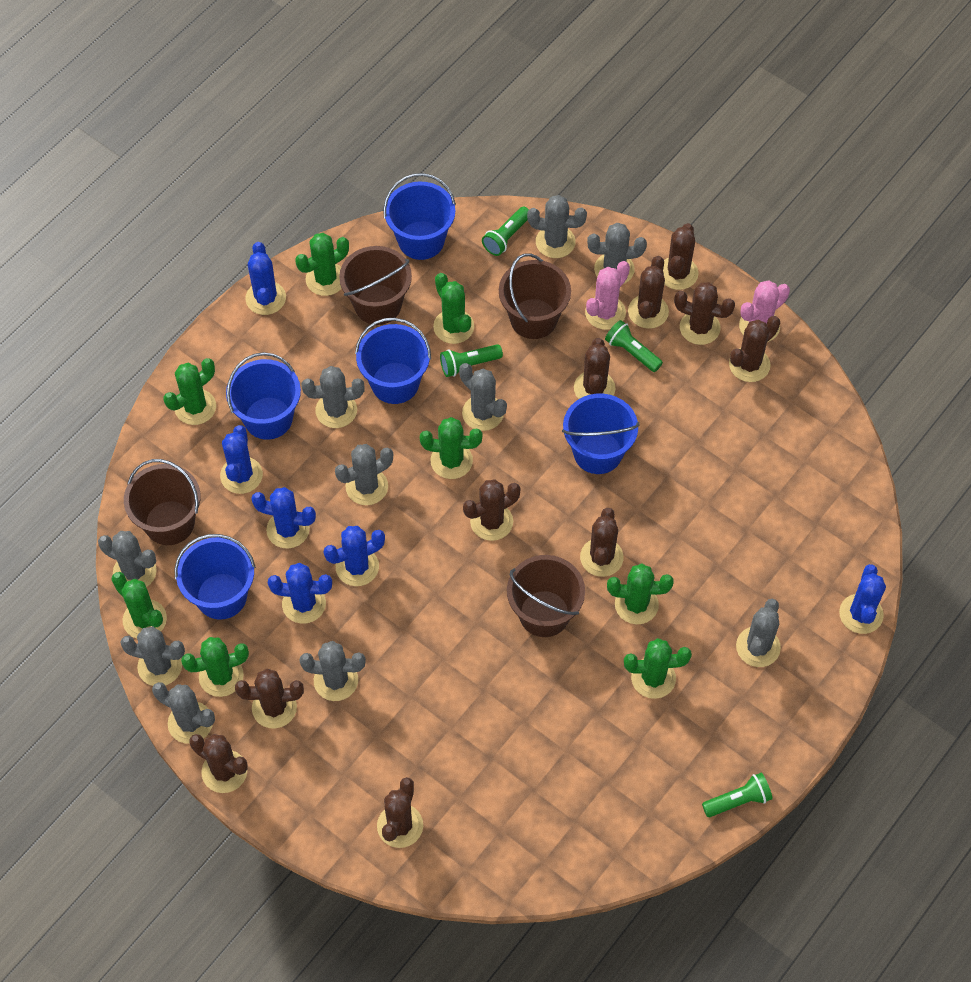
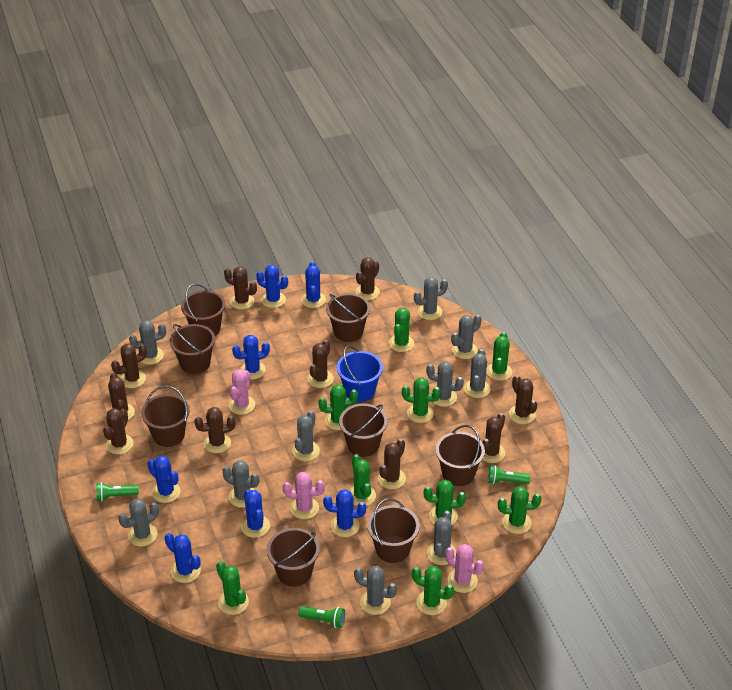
blue bucket: 5 -> 1
blue cactus: 6 -> 7
brown bucket: 4 -> 8
green cactus: 8 -> 9
green flashlight: 4 -> 3
pink cactus: 2 -> 3

